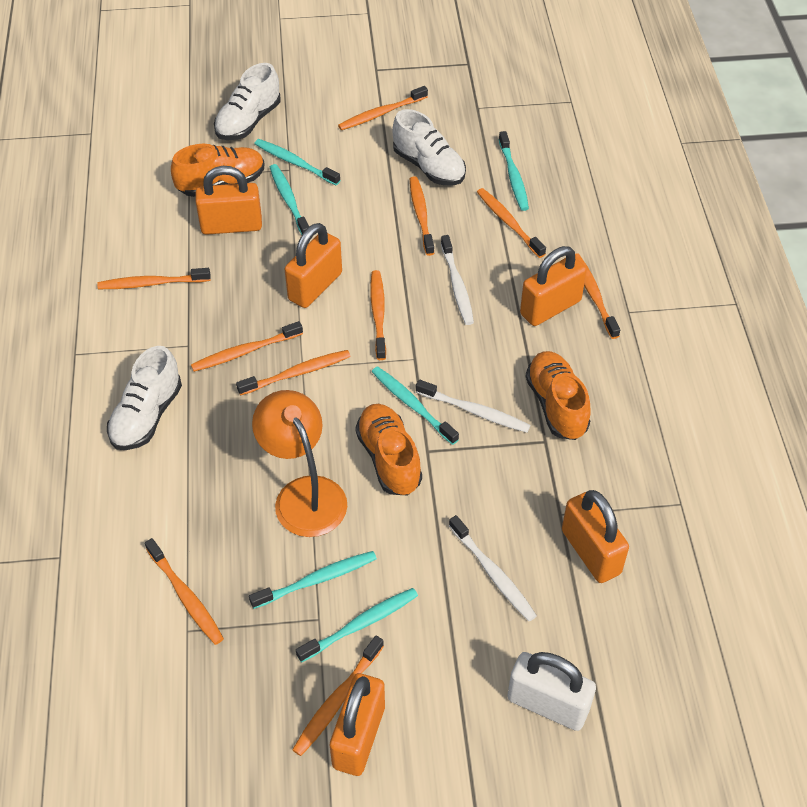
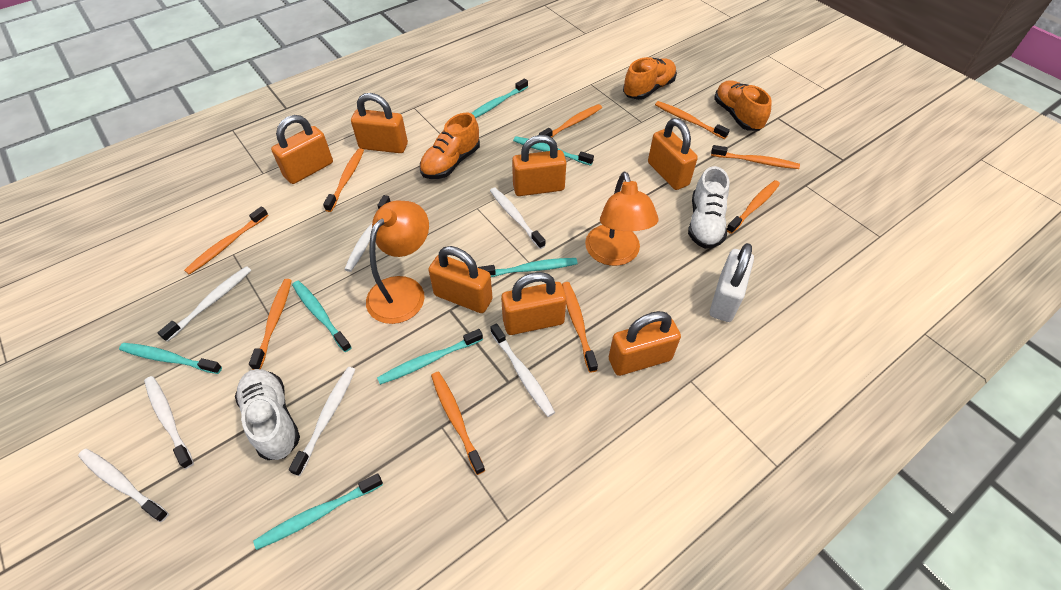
orange lamp: 1 -> 2
orange padlock: 5 -> 7
orange toothbrush: 10 -> 9
turquoise toothbrush: 6 -> 7
white shoe: 3 -> 2
white toothbrush: 3 -> 7

